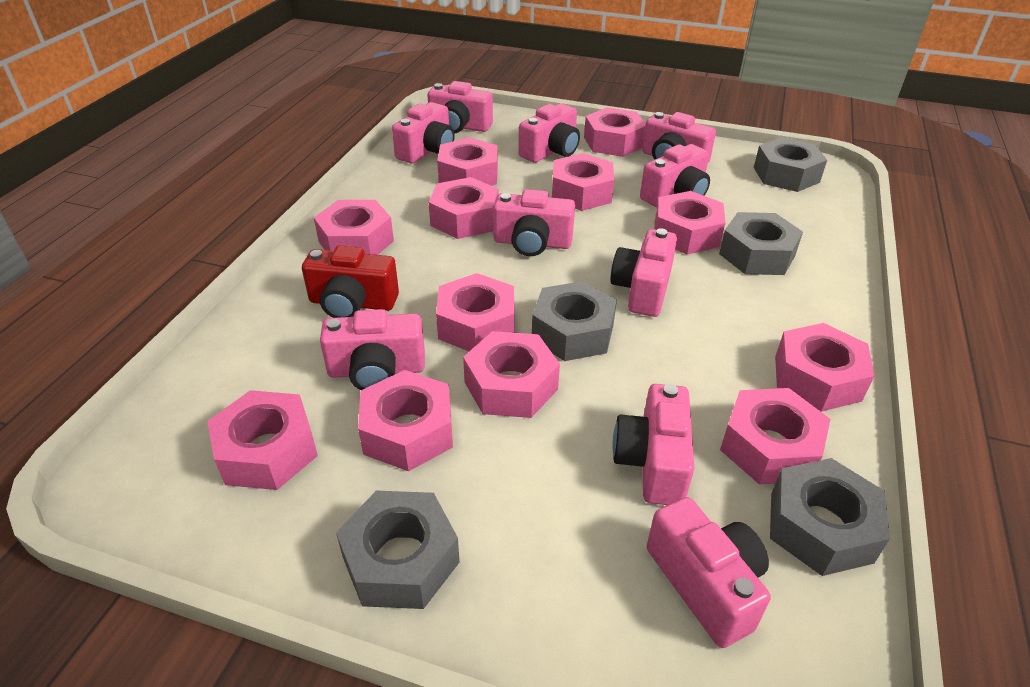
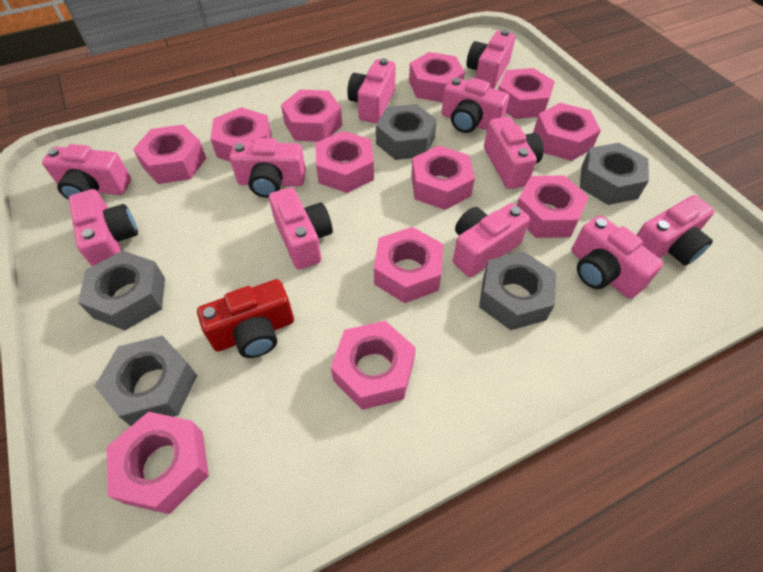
pink camera: 10 -> 11

